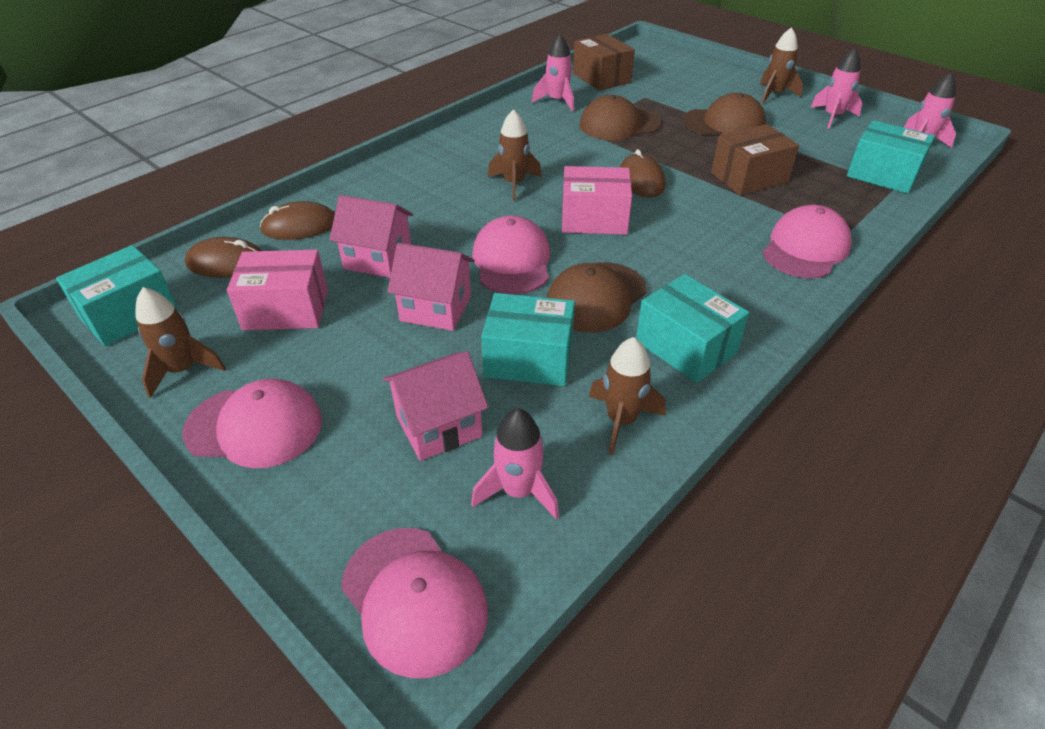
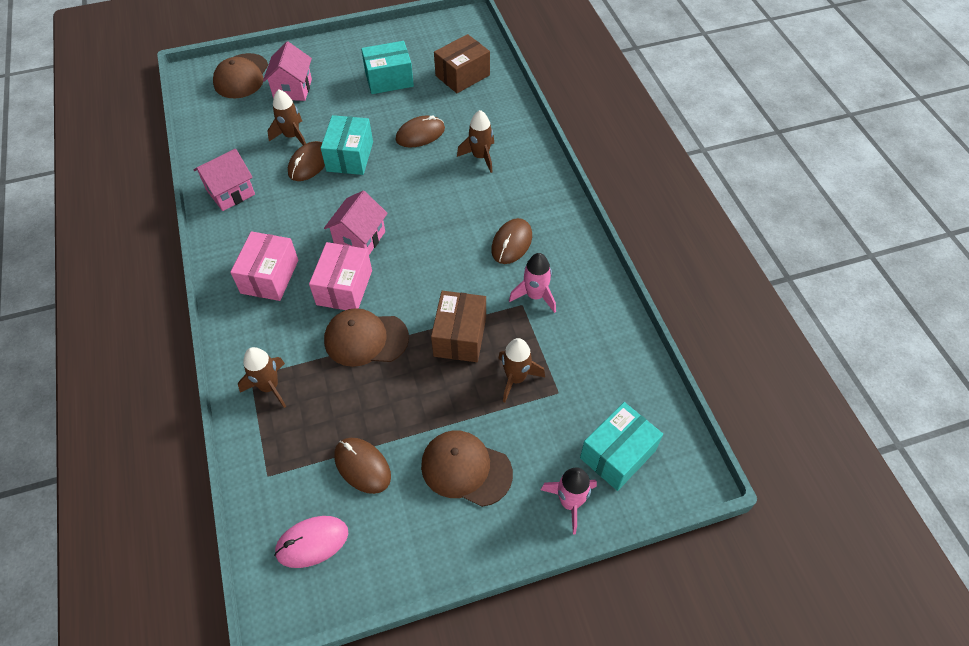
brown mouse: 3 -> 4
pink cap: 4 -> 0
pink mouse: 0 -> 1
pink rocket: 4 -> 2
turquoise box: 4 -> 3

